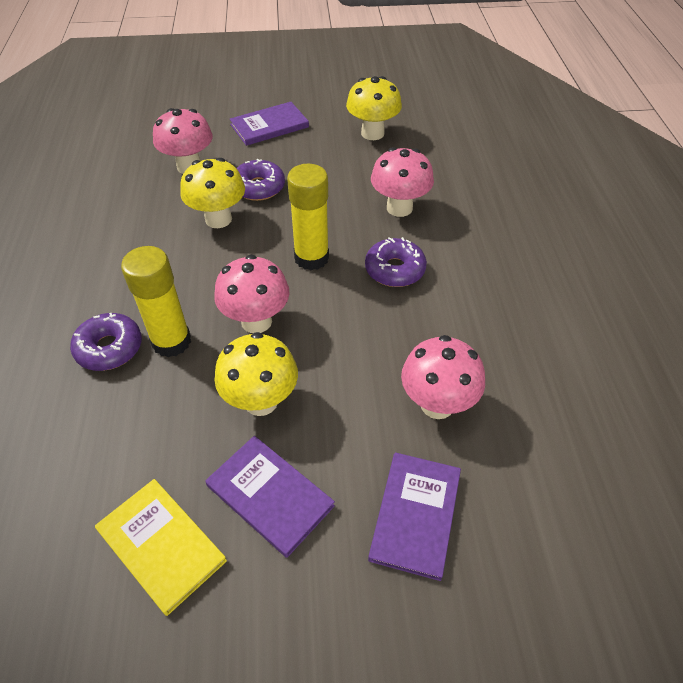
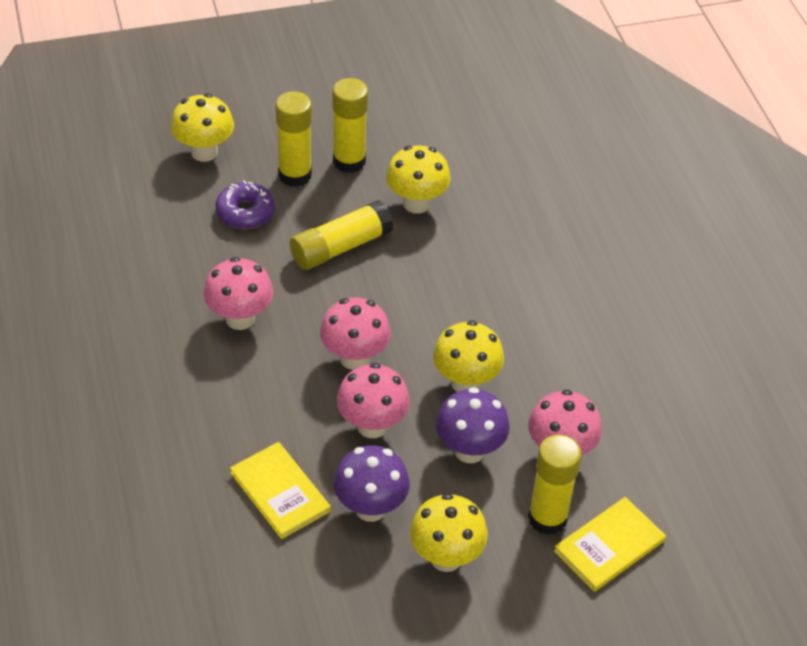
purple book: 3 -> 0
purple donut: 3 -> 1
purple mushroom: 0 -> 2
yellow book: 1 -> 2
yellow glue stick: 2 -> 4
yellow mushroom: 3 -> 4

